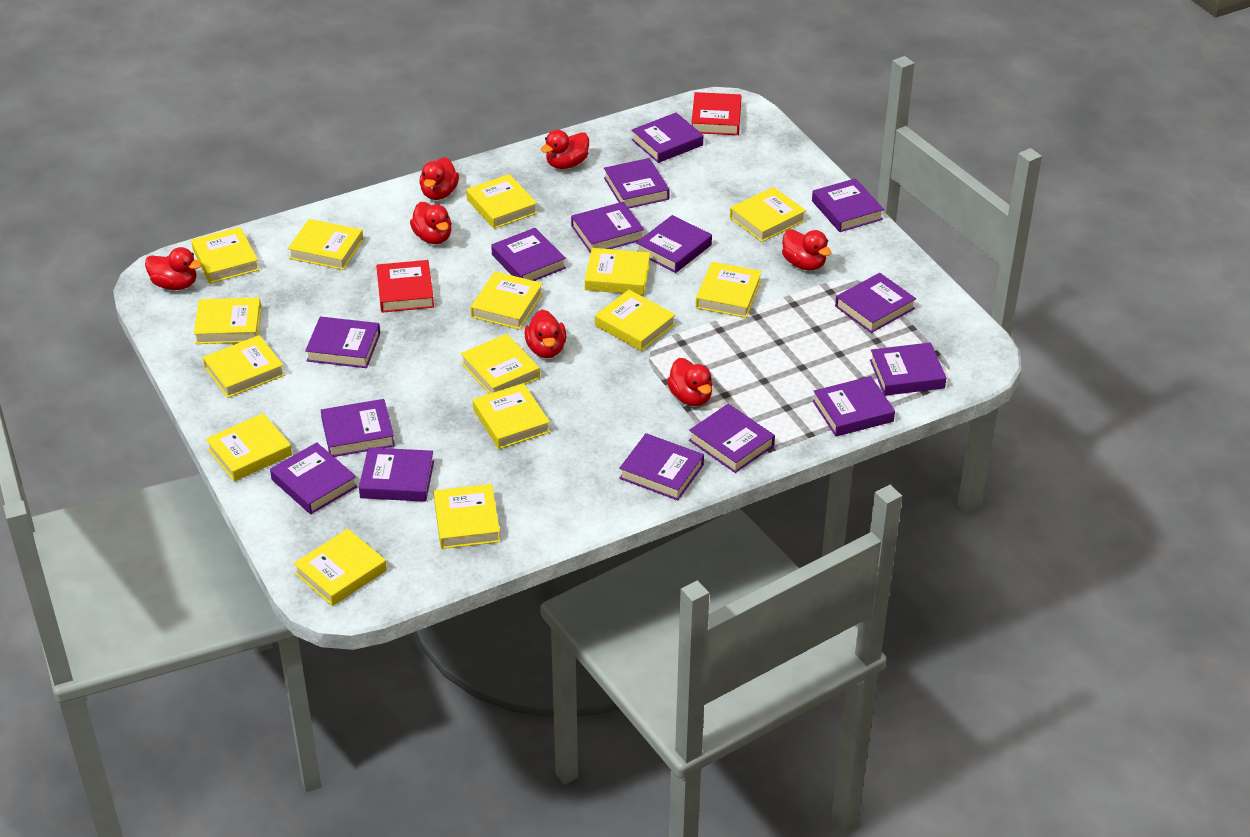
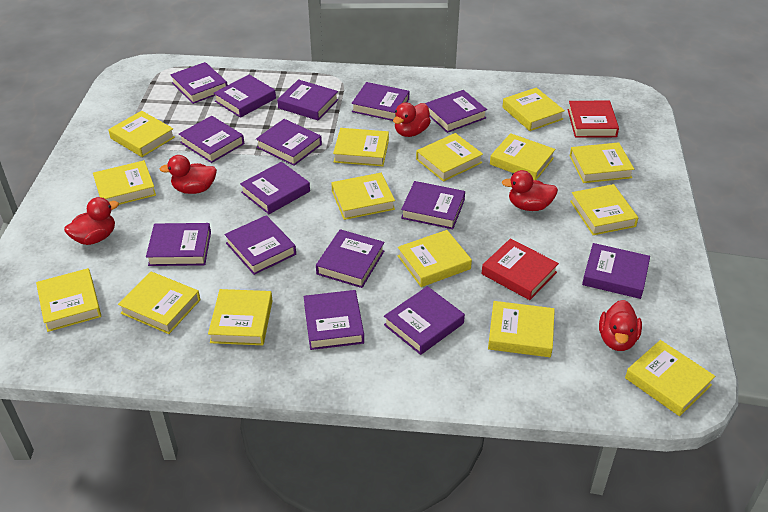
red duck: 7 -> 5

